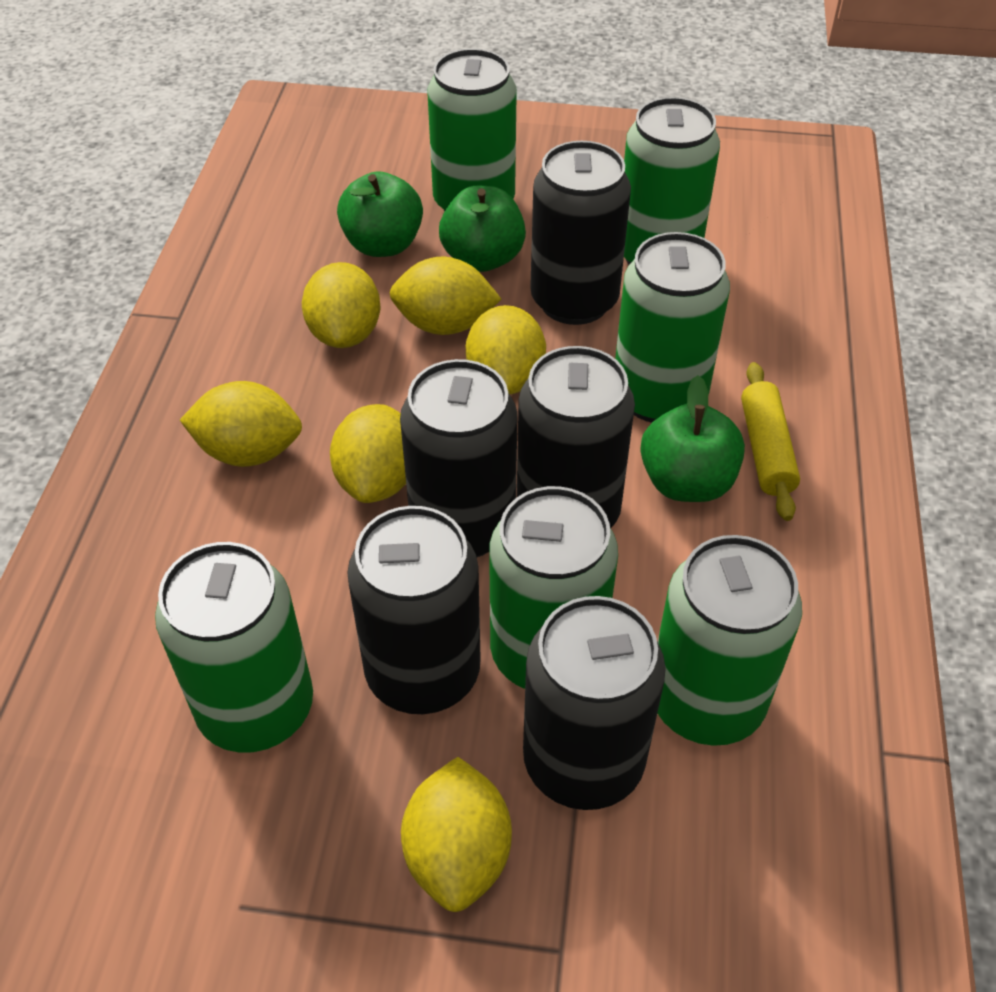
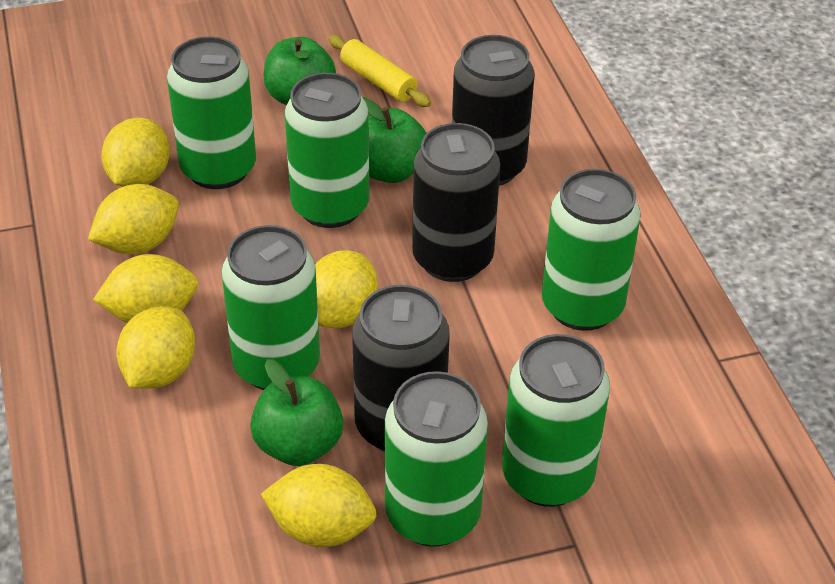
black can: 5 -> 3

